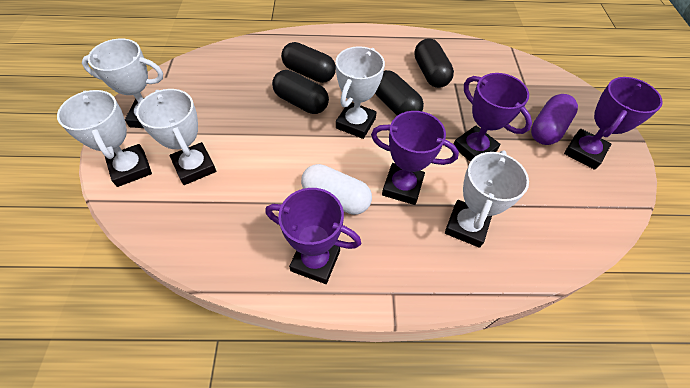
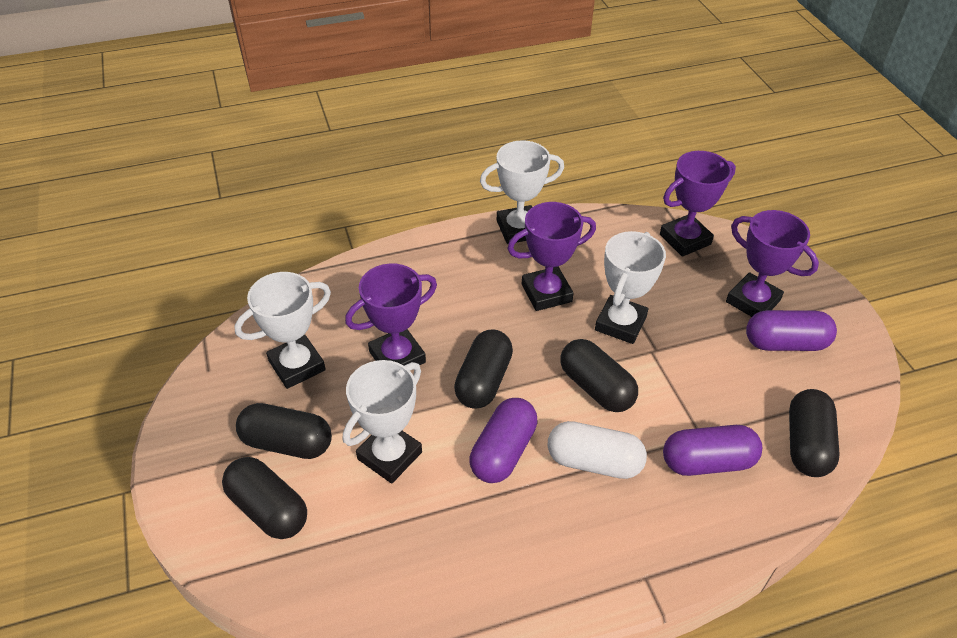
black capsule: 4 -> 5
purple capsule: 1 -> 3
white trophy: 5 -> 4

